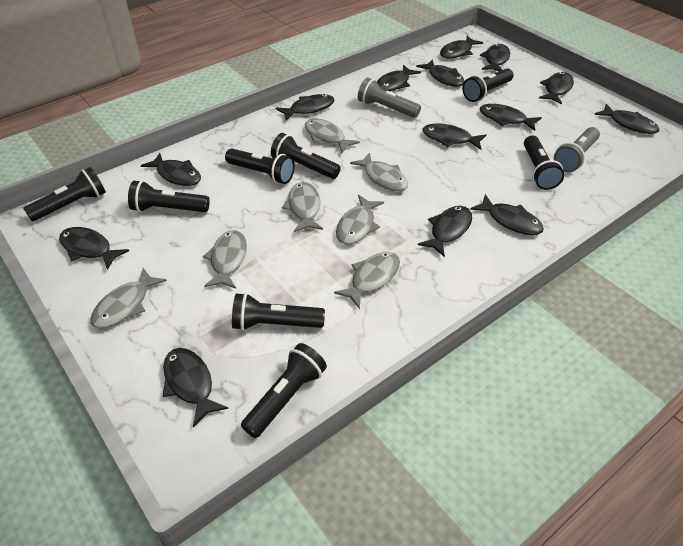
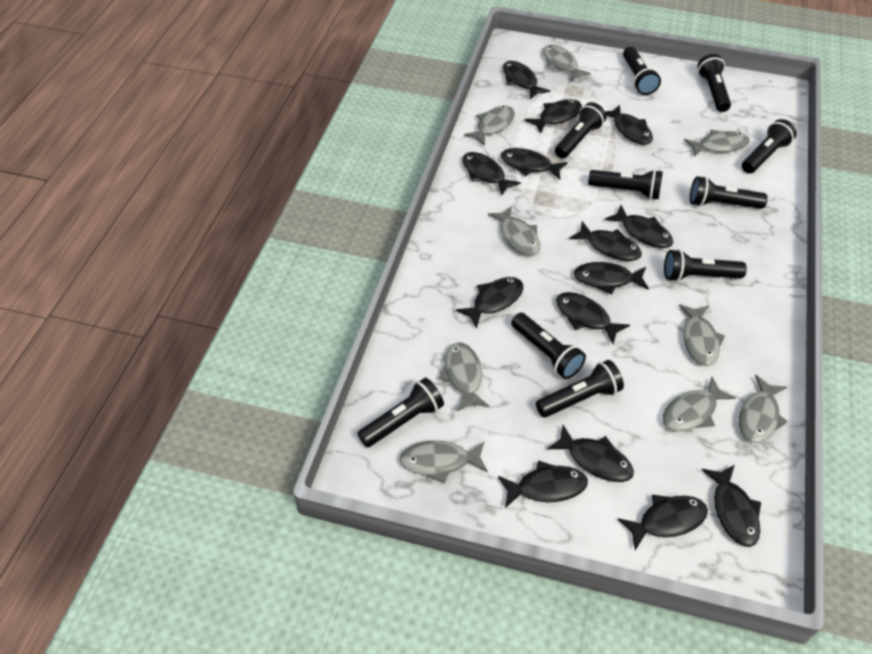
black flashlight: 8 -> 10
grey fish: 7 -> 9
grey flashlight: 2 -> 0

